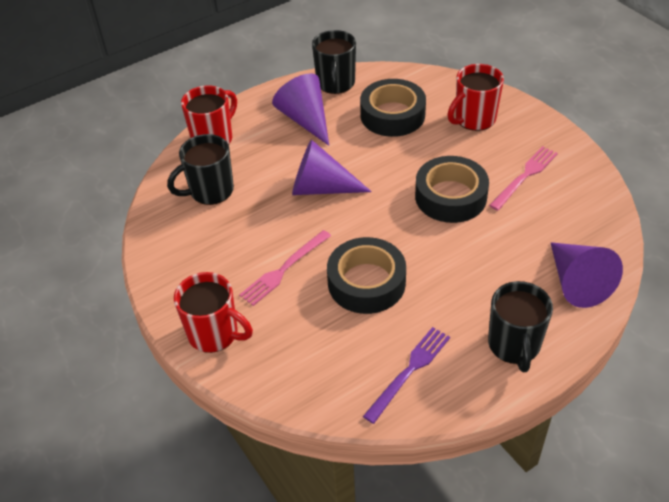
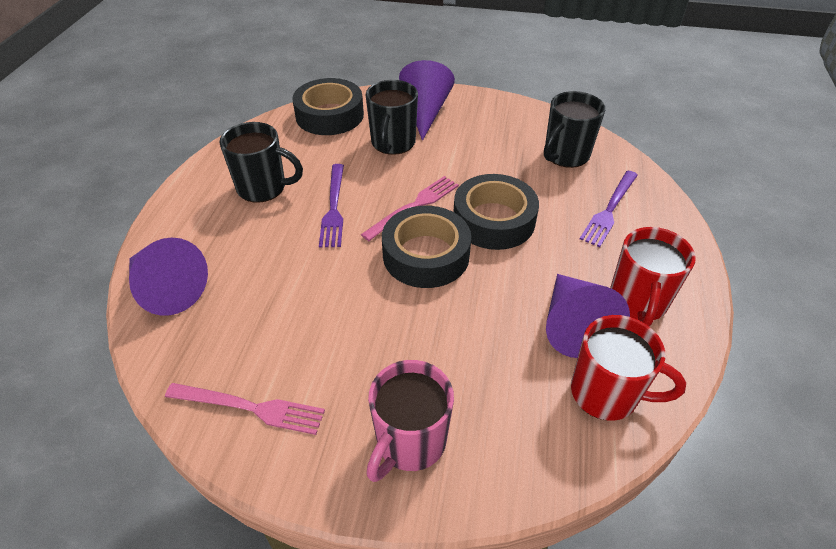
pink mug: 0 -> 1
purple fork: 1 -> 2
red mug: 3 -> 2

